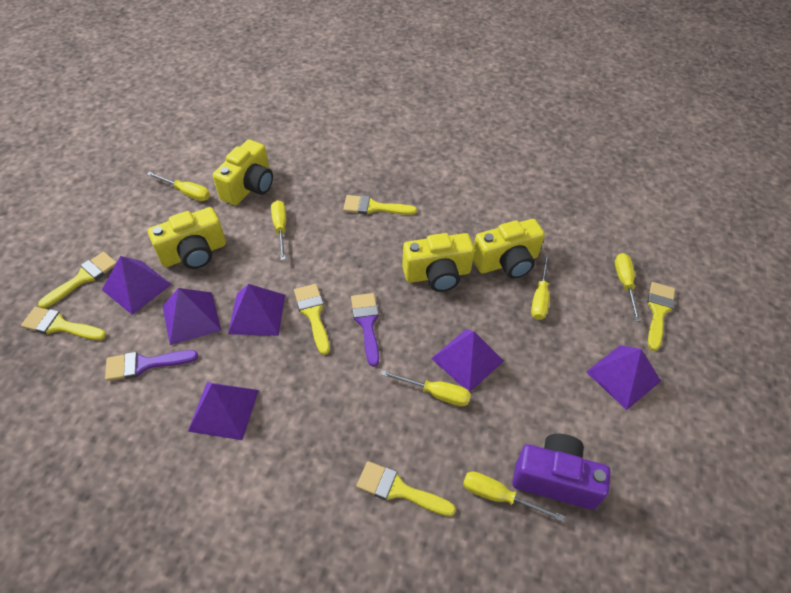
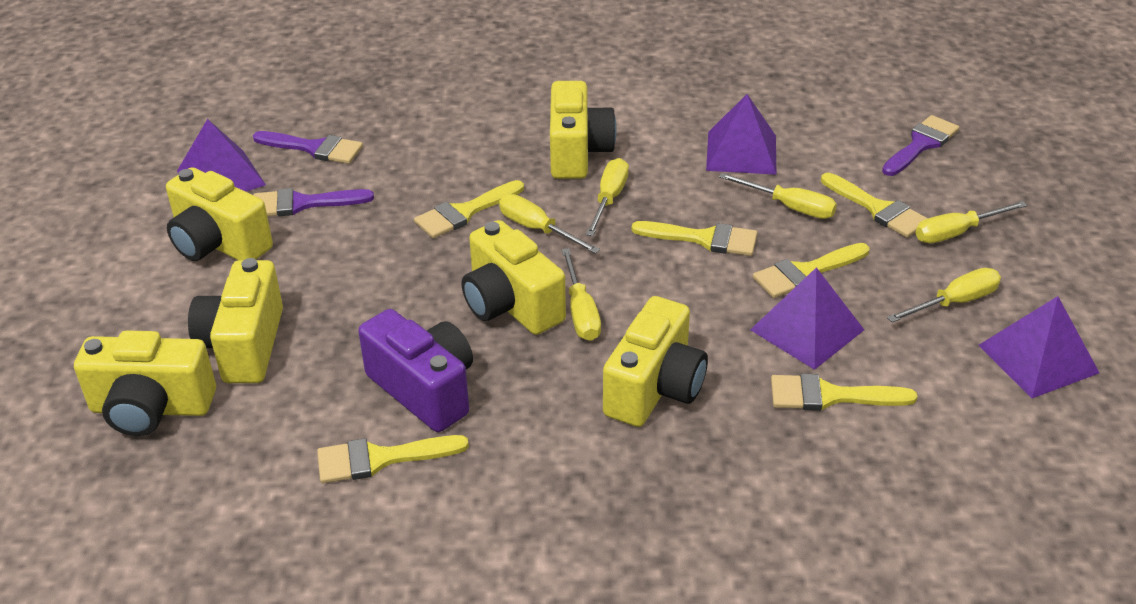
purple brush: 2 -> 3
purple pyramid: 6 -> 4
yellow camera: 4 -> 6

